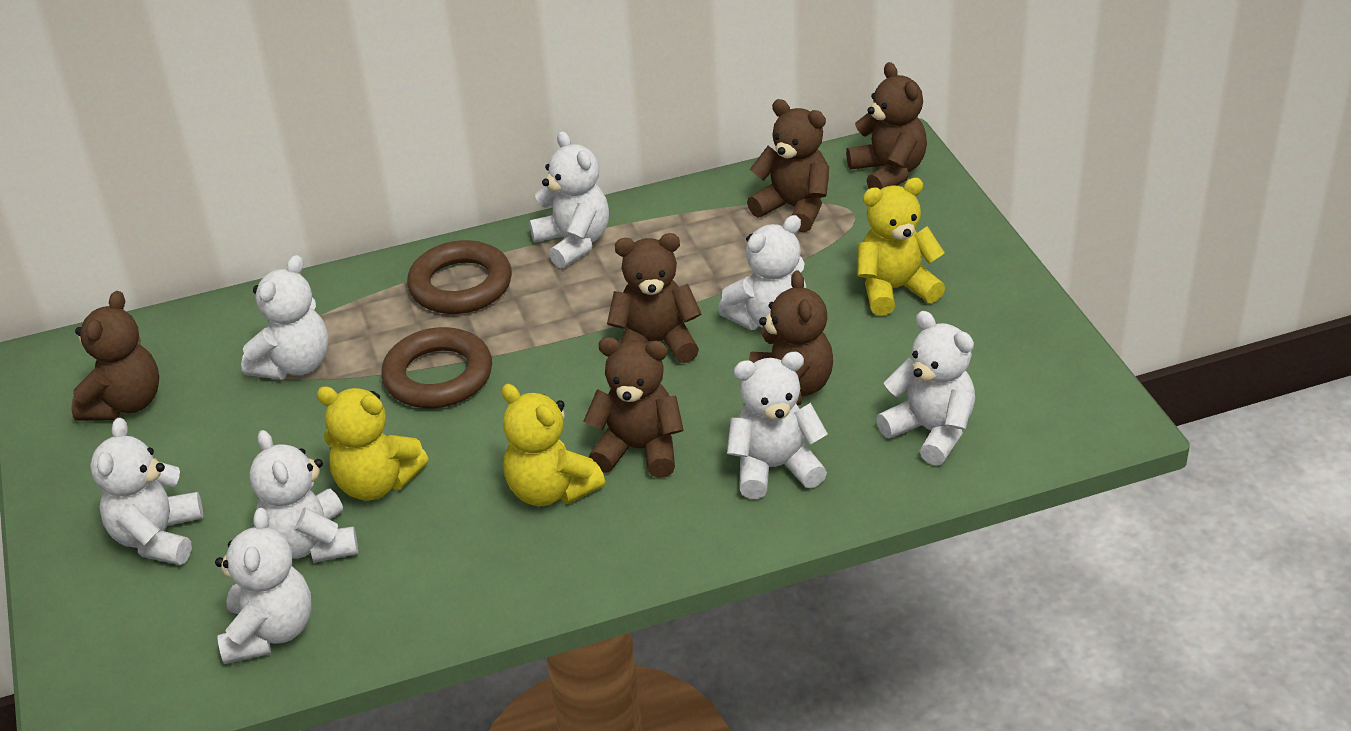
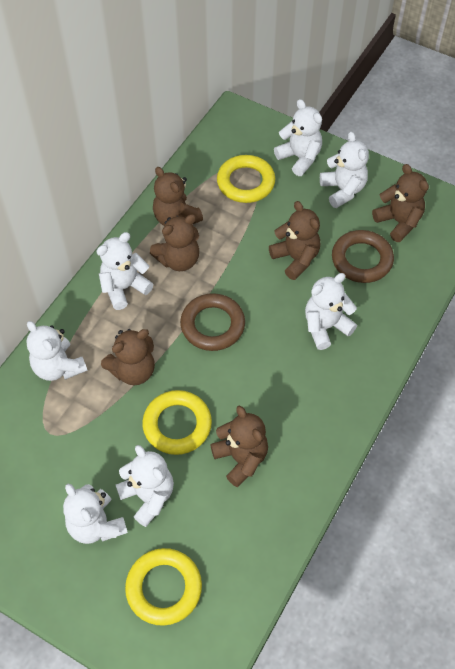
white teddy bear: 8 -> 7
yellow ring: 0 -> 3
yellow teddy bear: 3 -> 0

